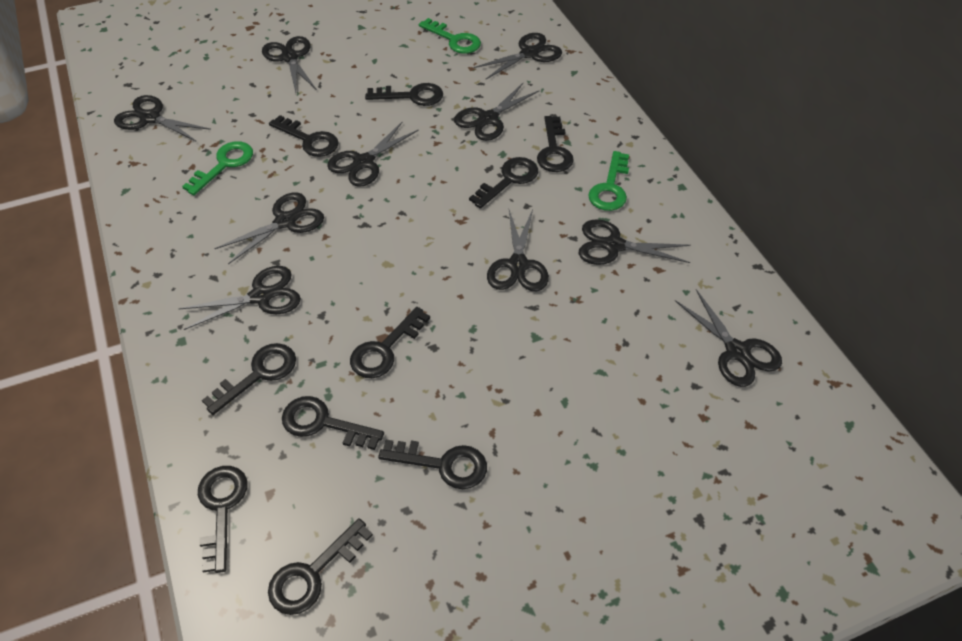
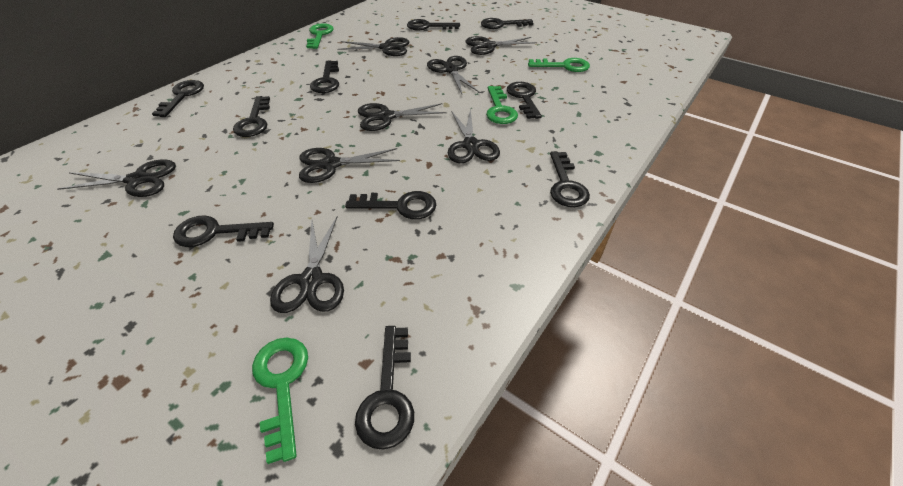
black scissors: 10 -> 8
green key: 3 -> 4

